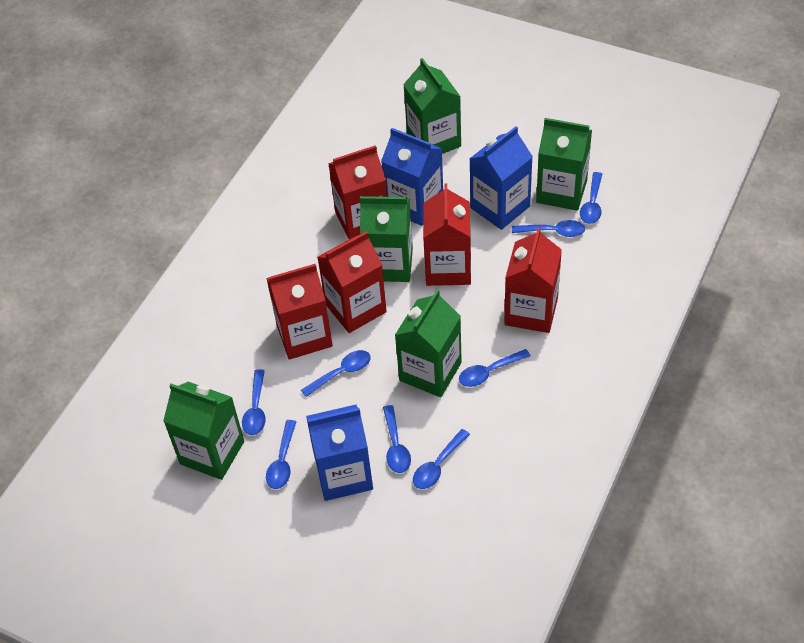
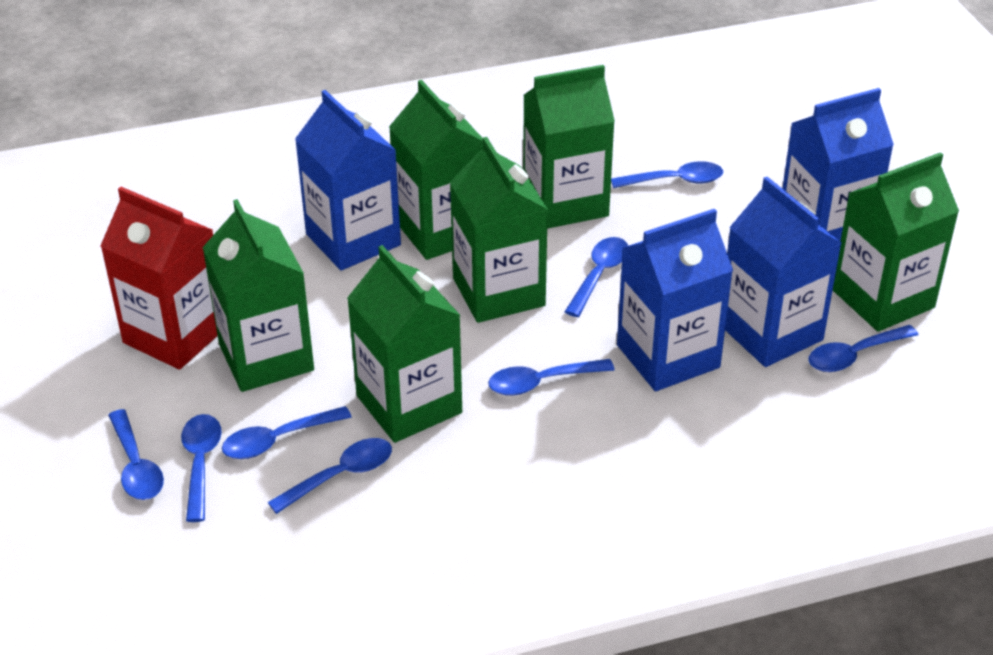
blue carton: 3 -> 4
green carton: 5 -> 6
red carton: 5 -> 1

